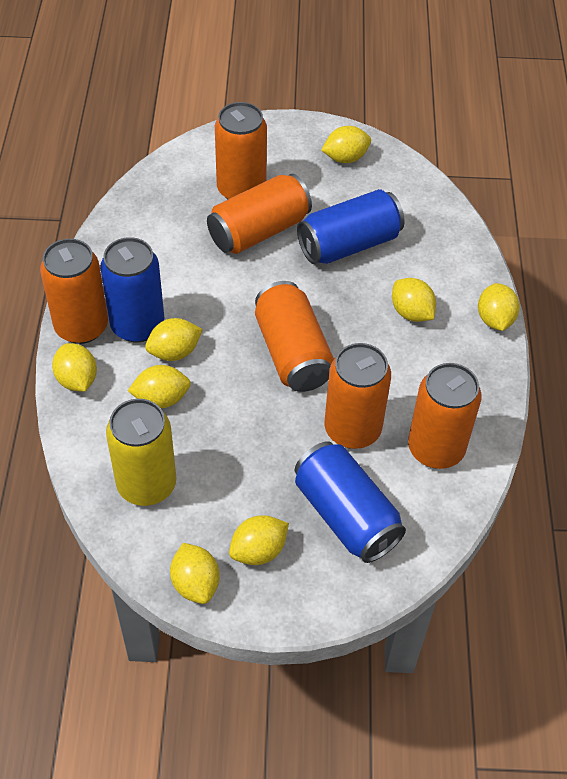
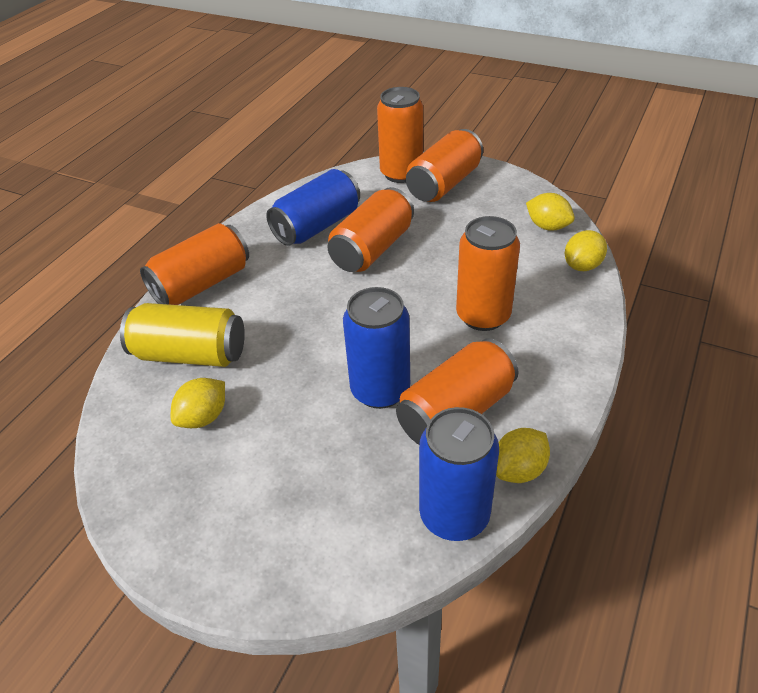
yellow lemon: 8 -> 4

